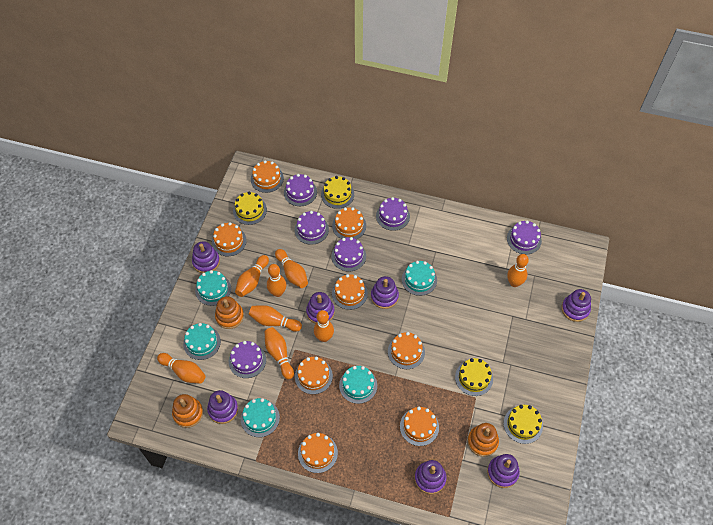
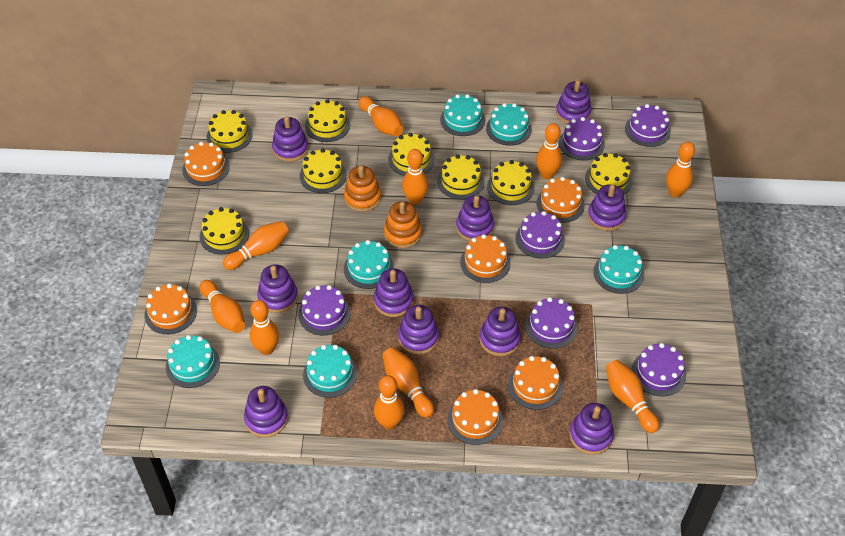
orange bowling pin: 8 -> 10
orange cake: 8 -> 6
orange stacking toy: 3 -> 2
purple stacking toy: 7 -> 10
turquoise cake: 5 -> 6
yellow cake: 4 -> 8

